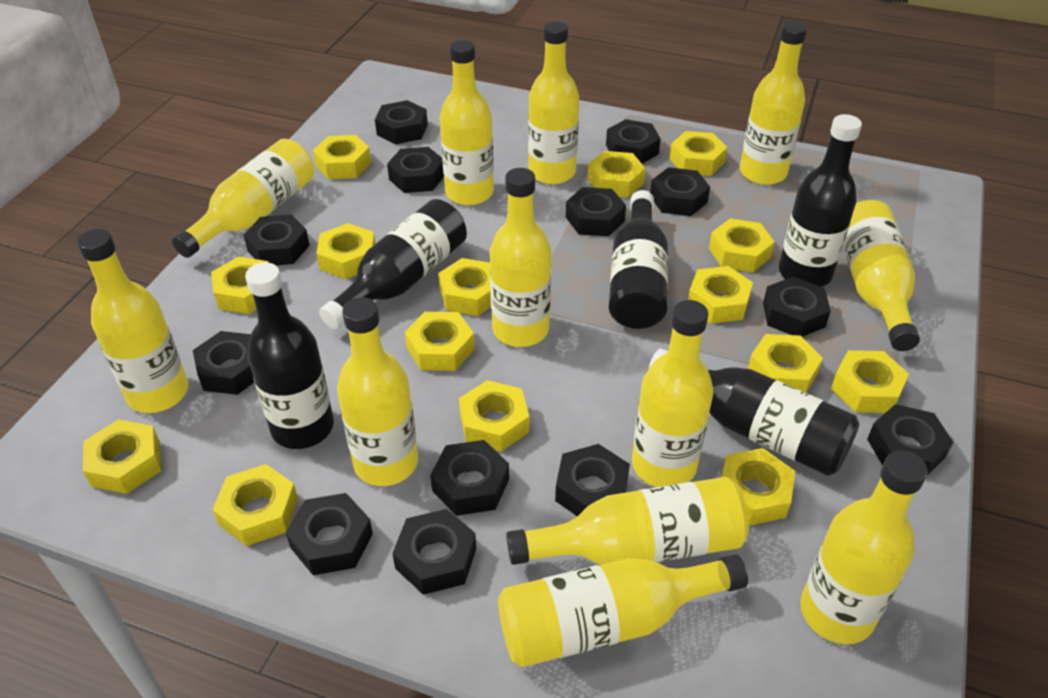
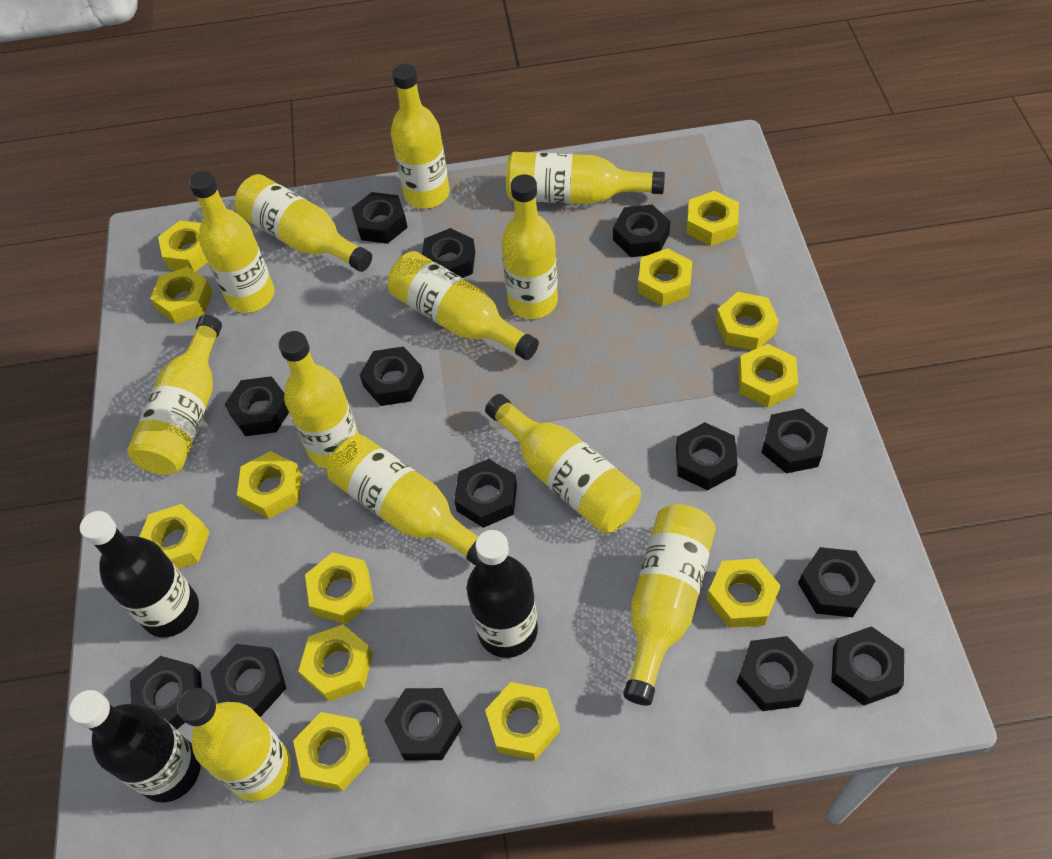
black bottle: 5 -> 3
black nut: 13 -> 14
yellow nut: 15 -> 13

